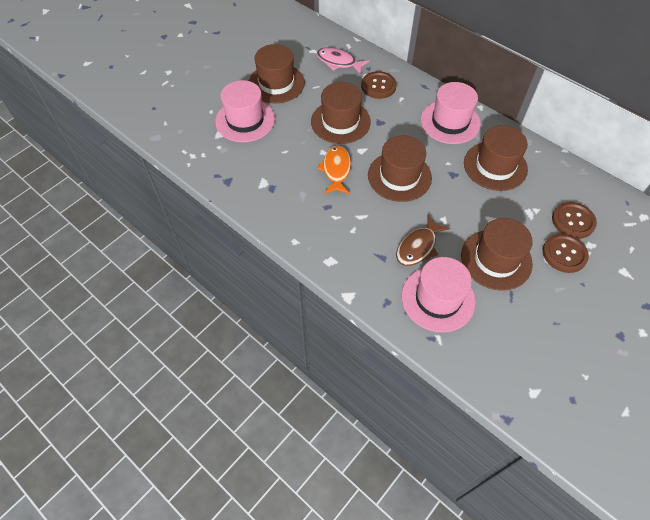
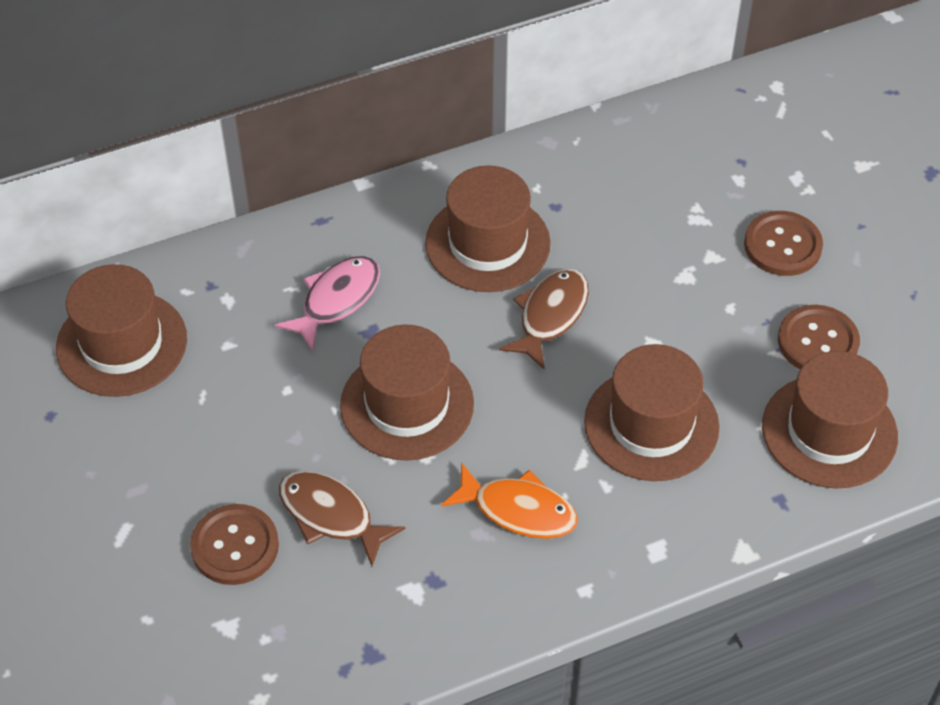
brown fish: 1 -> 2
pink hat: 3 -> 0

